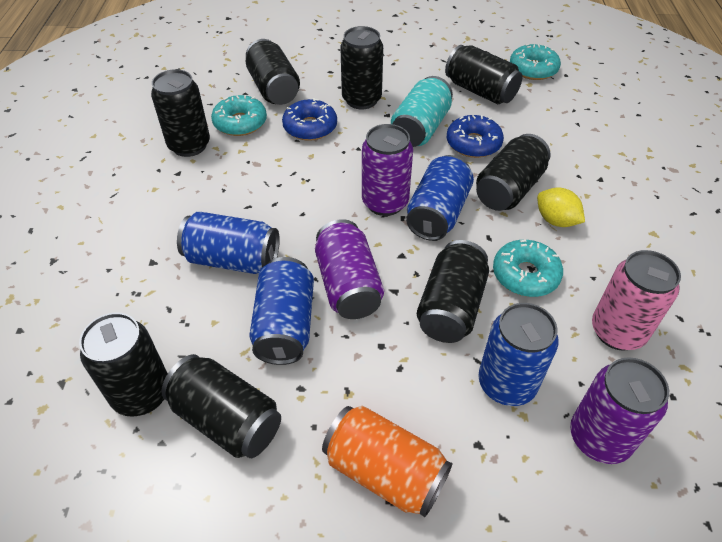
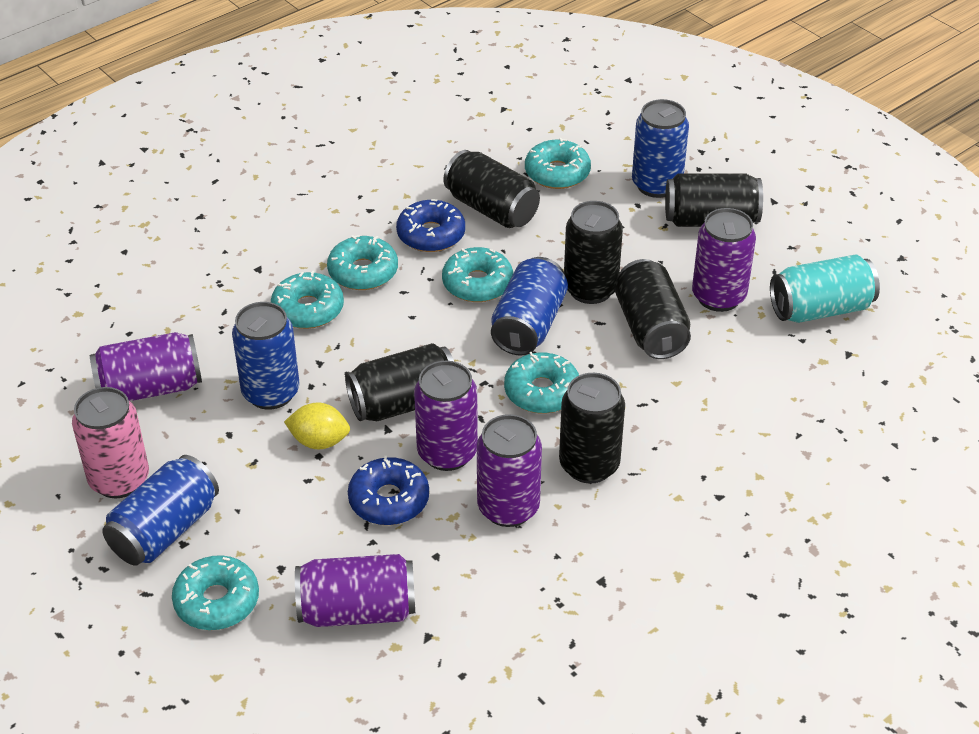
black can: 8 -> 6
orange can: 1 -> 0
purple can: 3 -> 5
turquoise donut: 3 -> 6

